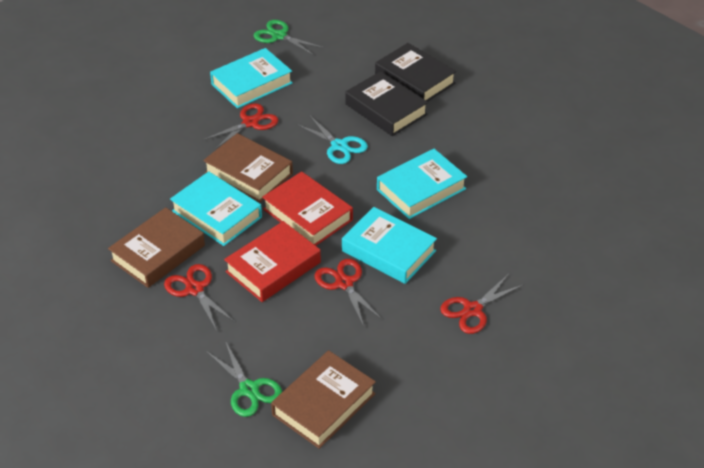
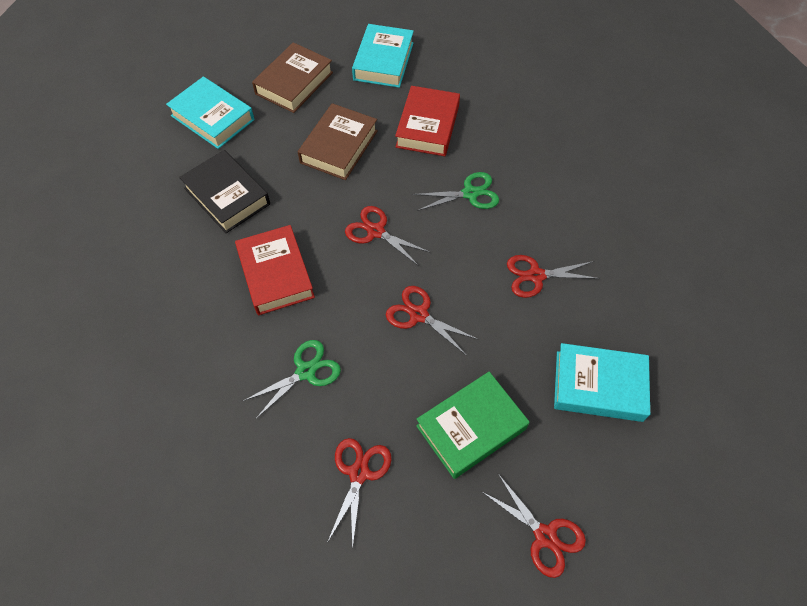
black book: 2 -> 1
brown book: 3 -> 2
green book: 0 -> 1
red scissors: 4 -> 5
turquoise book: 4 -> 3
turquoise scissors: 1 -> 0

